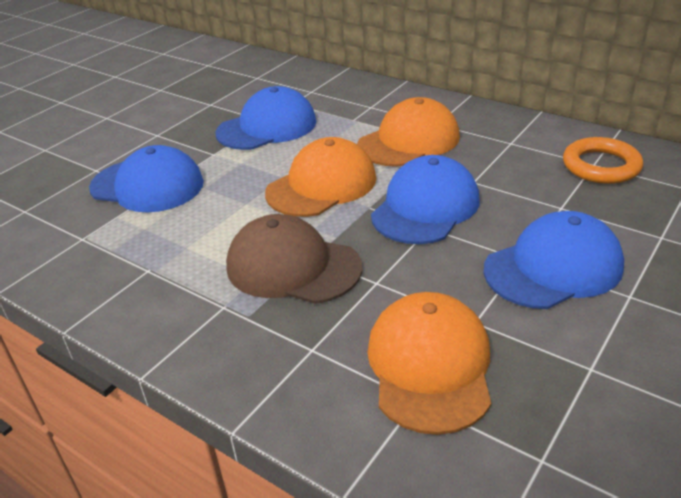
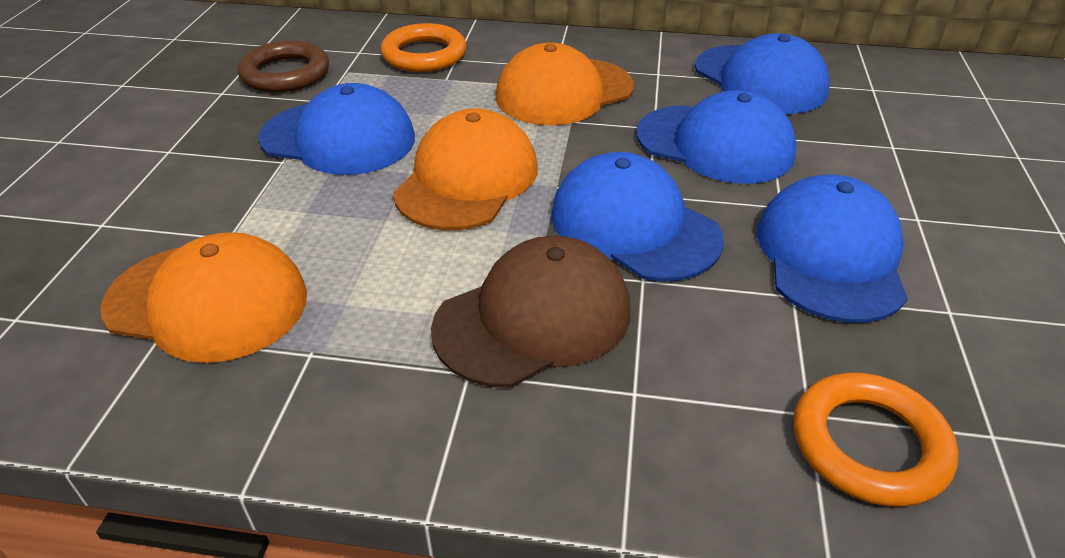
blue cap: 4 -> 5
brown ring: 0 -> 1
orange ring: 1 -> 2

